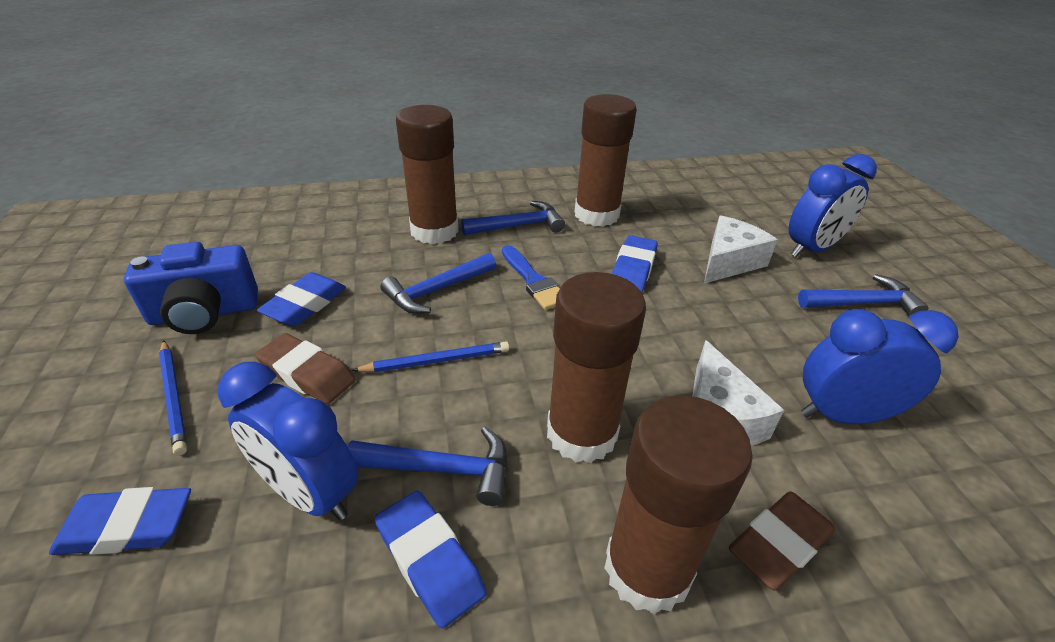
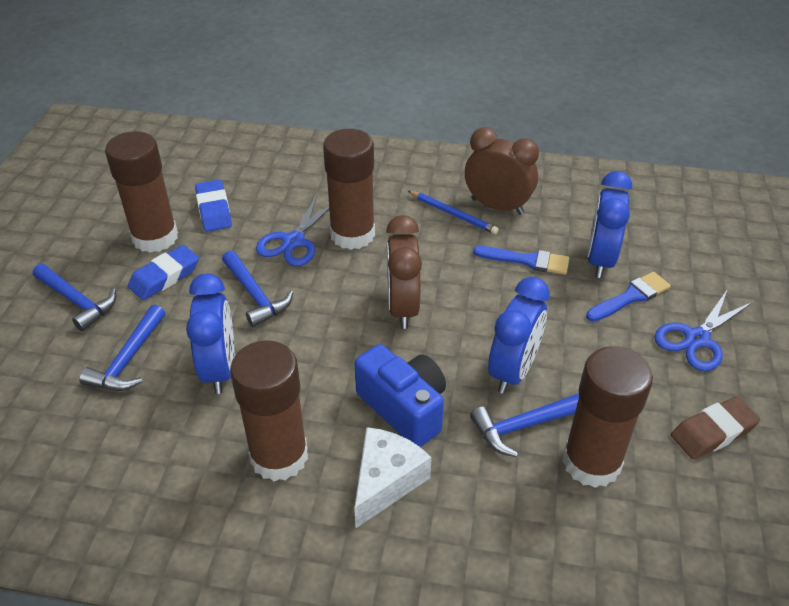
blue brush: 1 -> 2
blue eraser: 4 -> 2
blue pencil: 2 -> 1
blue scissors: 0 -> 2
brown clock: 0 -> 2
brown eraser: 2 -> 1
white cheese: 2 -> 1

